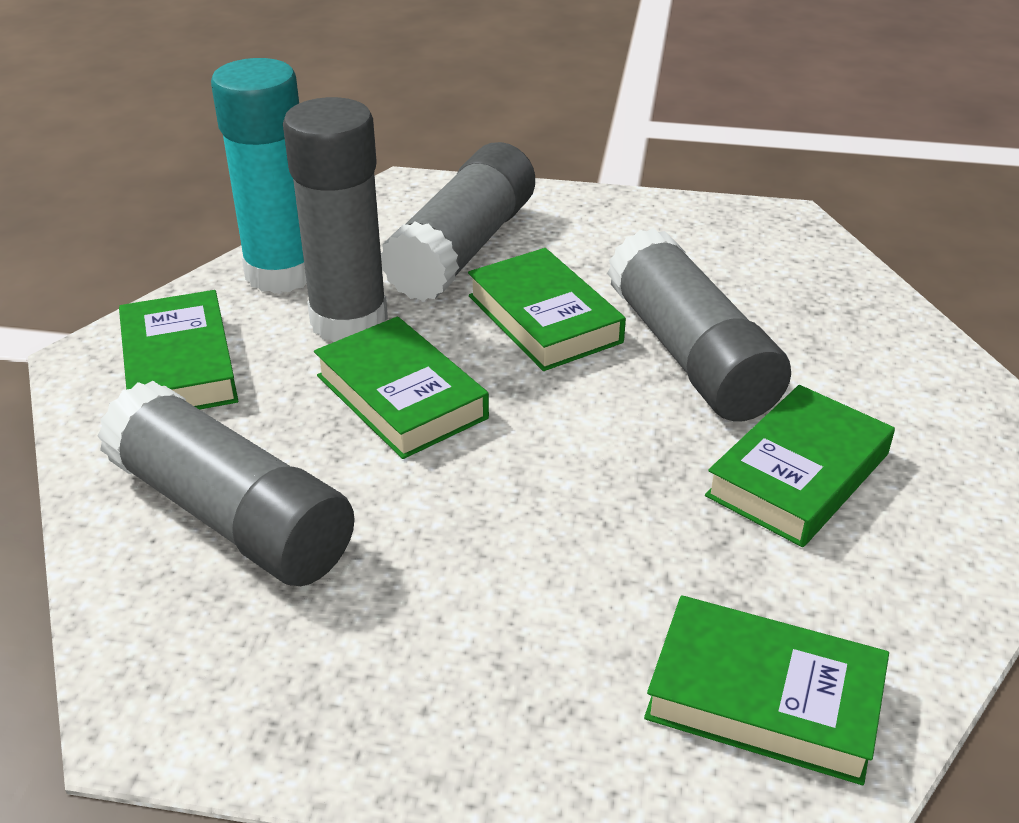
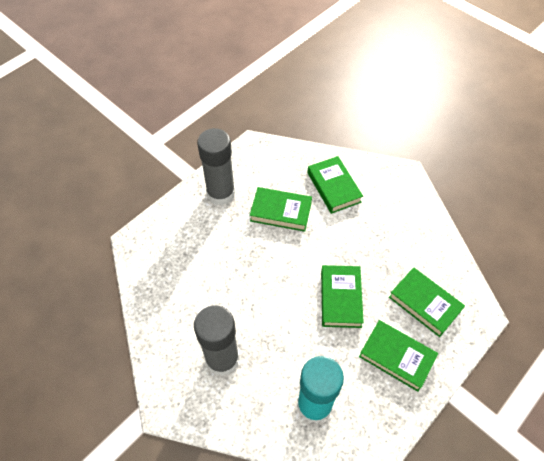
grey glue stick: 4 -> 2

